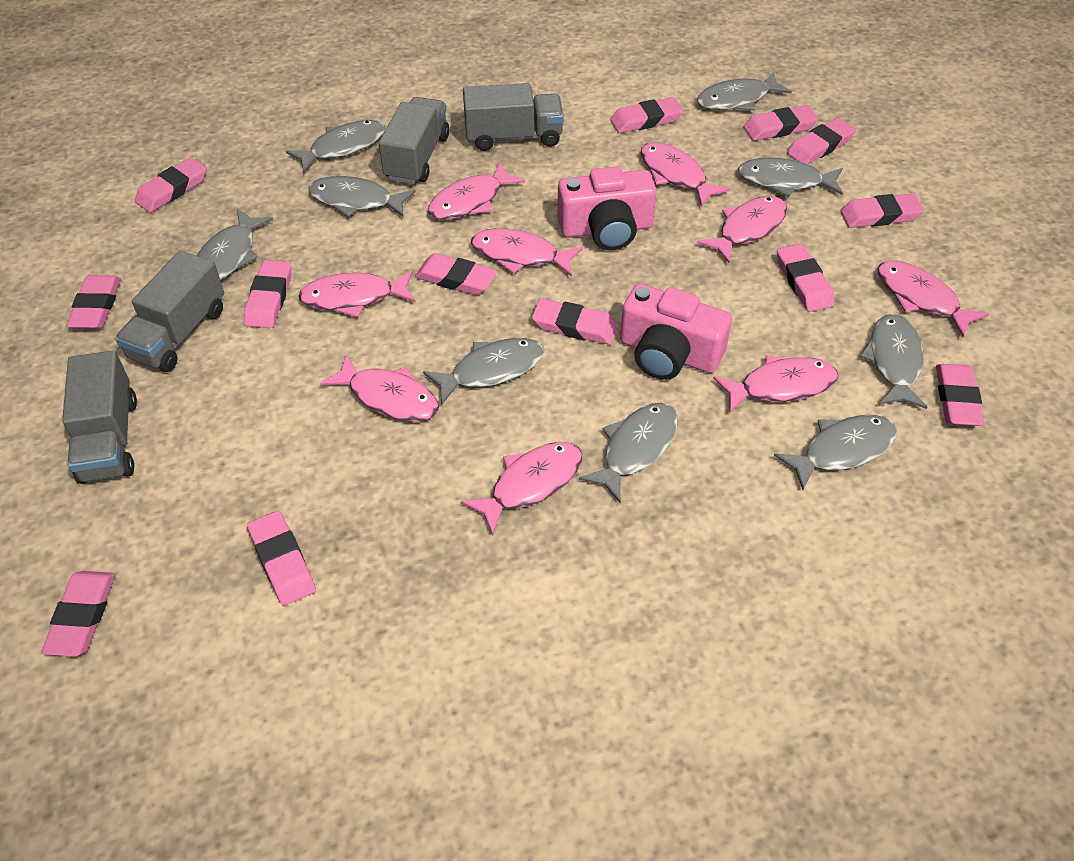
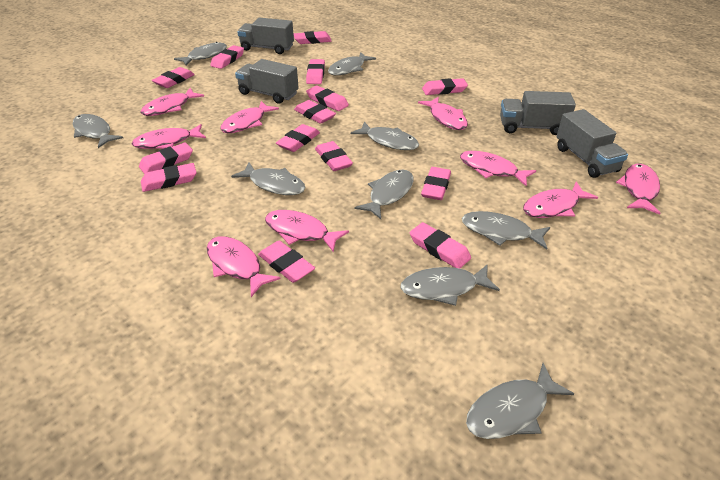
pink camera: 2 -> 0
pink eraser: 13 -> 14

